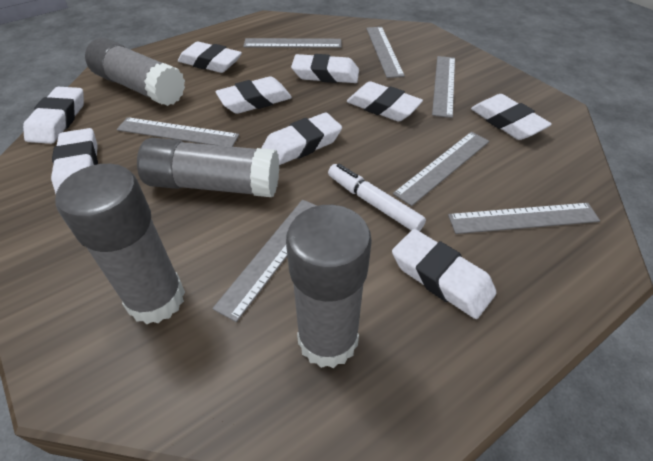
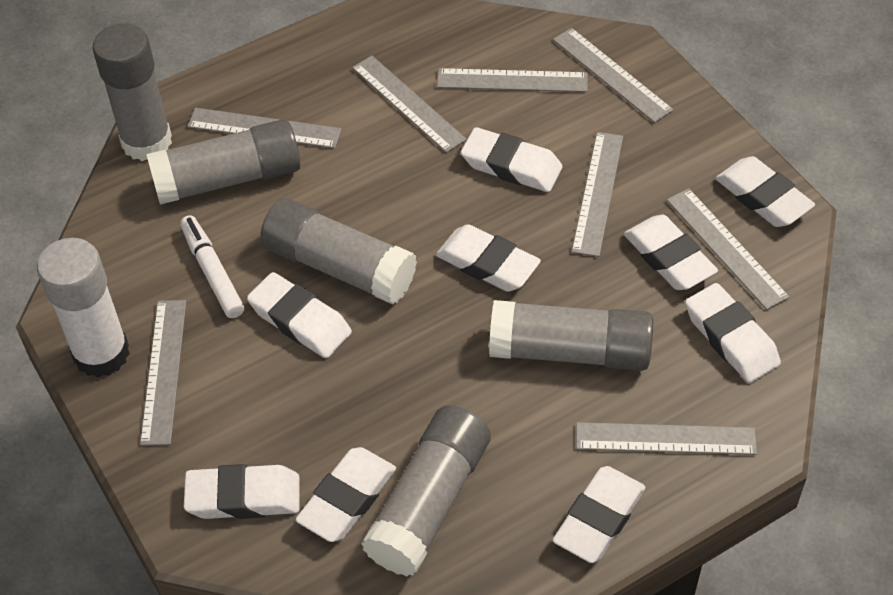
grey glue stick: 4 -> 5
grey ruler: 7 -> 8
white glue stick: 0 -> 1

